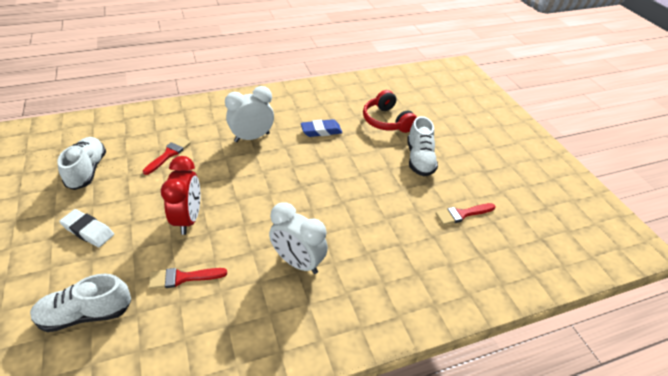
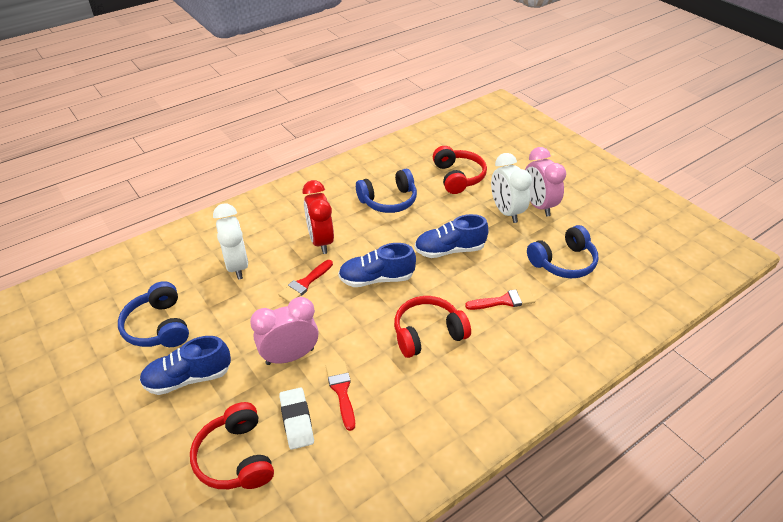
blue eraser: 1 -> 0
blue headphones: 0 -> 3
blue shoe: 0 -> 3
pink clock: 0 -> 2
red headphones: 1 -> 3
white shoe: 3 -> 0

